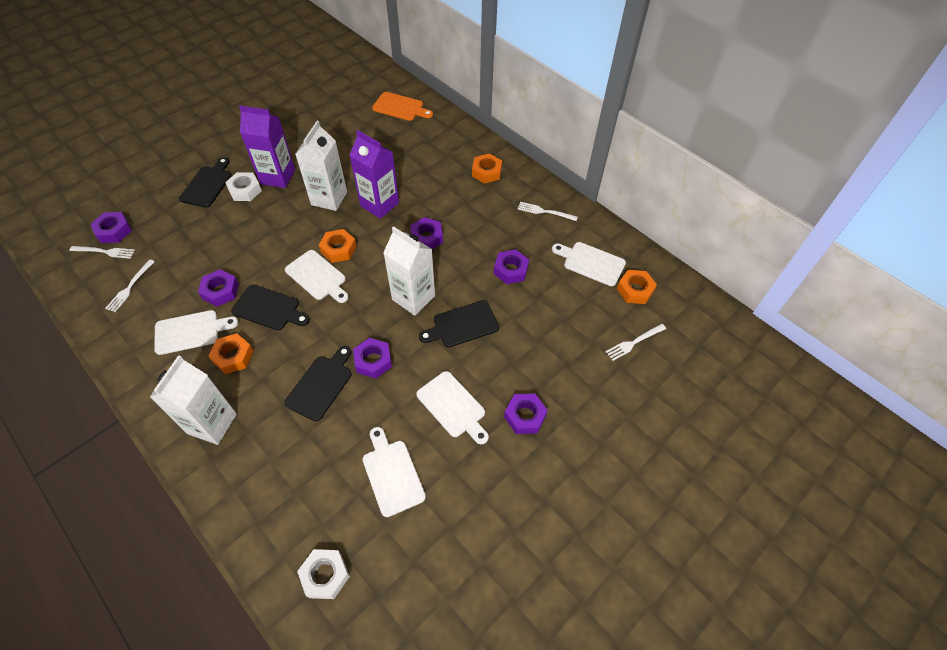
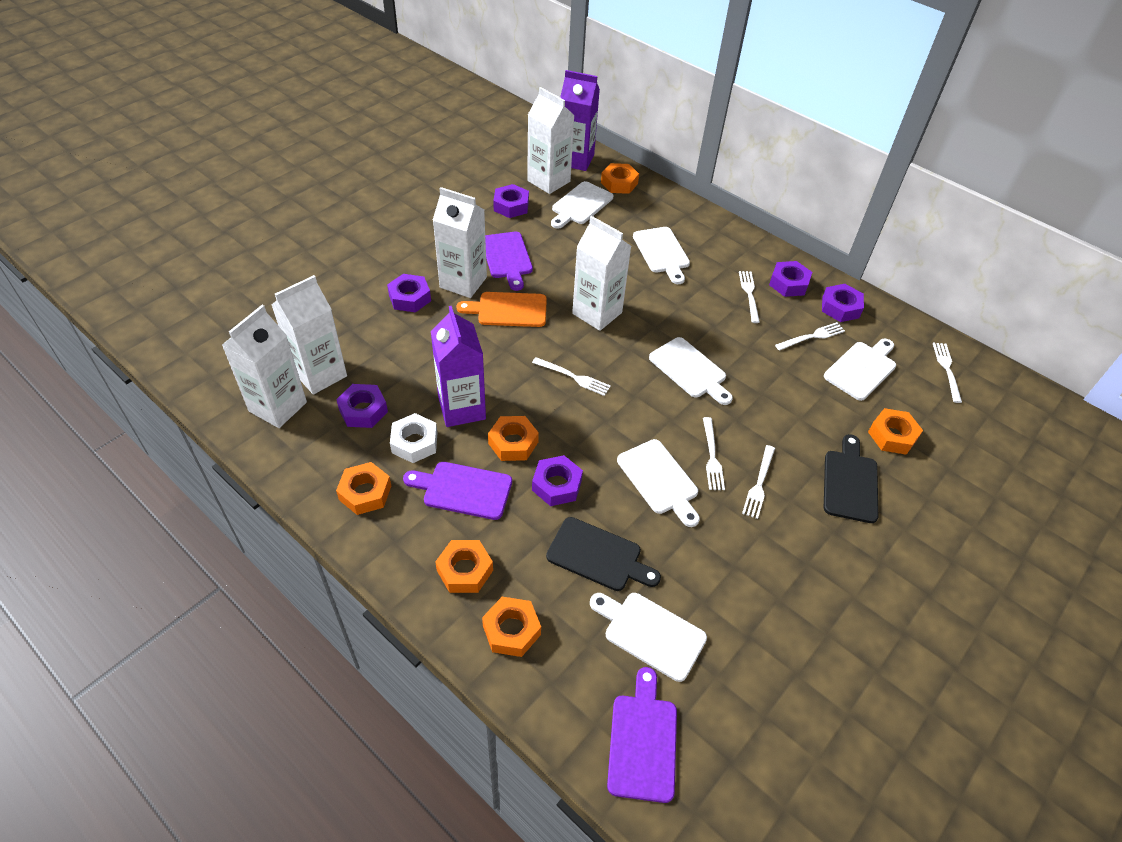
black cutting board: 4 -> 2
orange nut: 4 -> 6
purple cutting board: 0 -> 3
white carton: 3 -> 5
white cutting board: 5 -> 6
white fork: 4 -> 6
white nut: 2 -> 1

